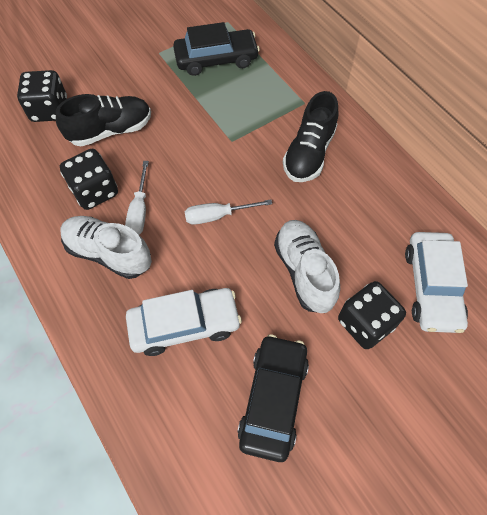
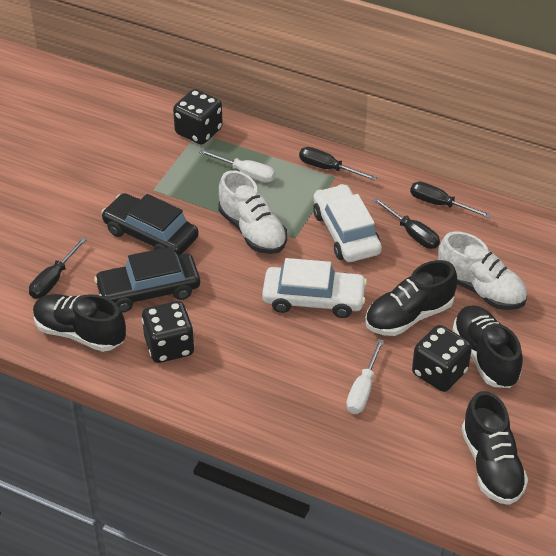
black screwdriver: 0 -> 4
black shoe: 2 -> 4

